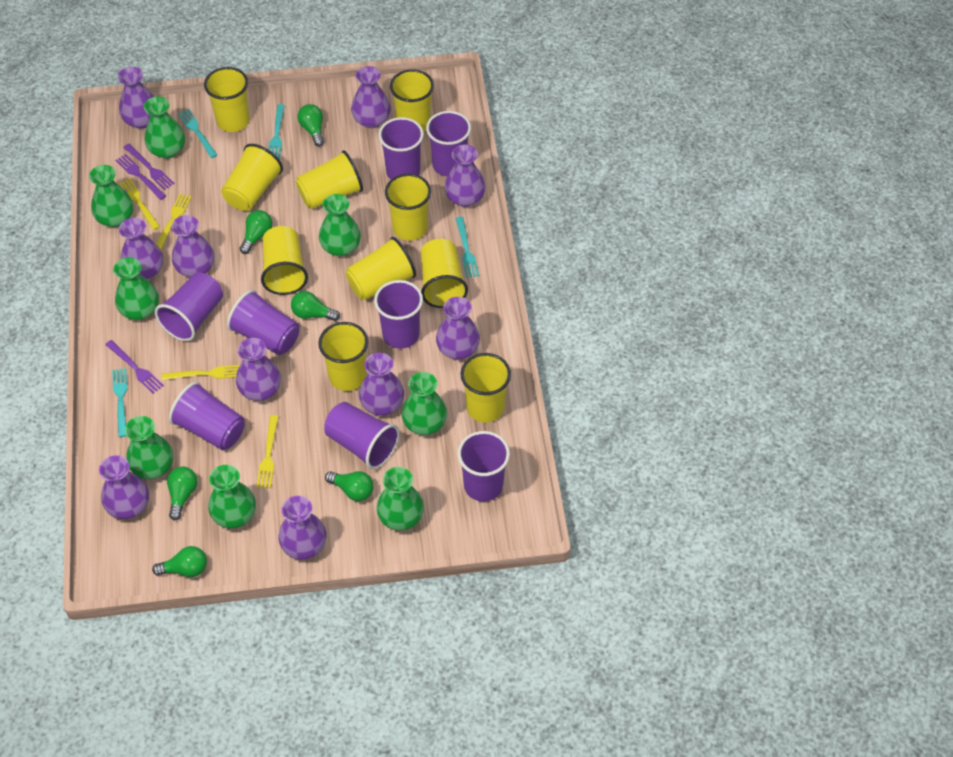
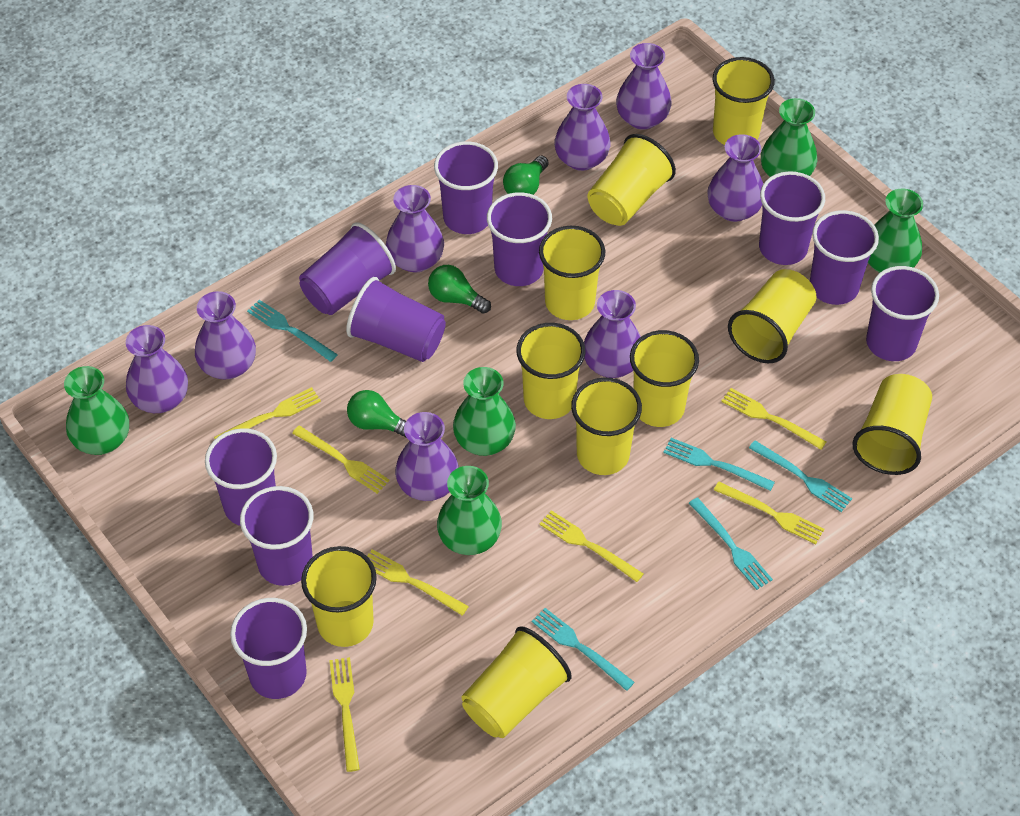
green light bulb: 6 -> 3
green vase: 8 -> 5
purple cup: 8 -> 10
purple fork: 3 -> 0
purple vase: 10 -> 8
turquoise fork: 4 -> 5
yellow fork: 4 -> 7

